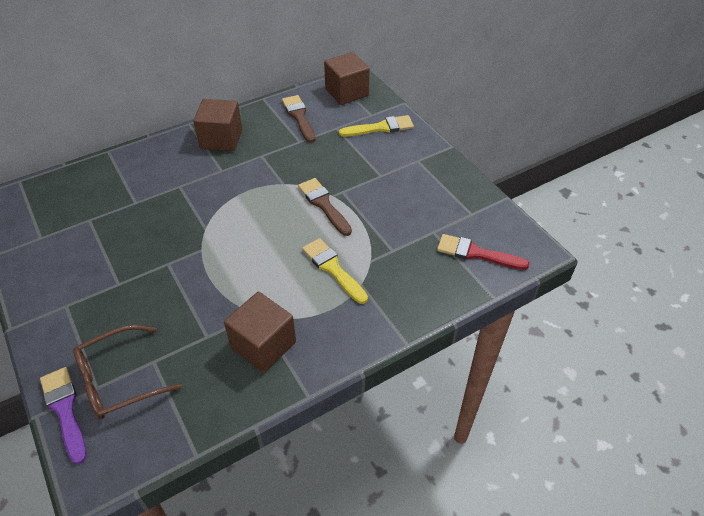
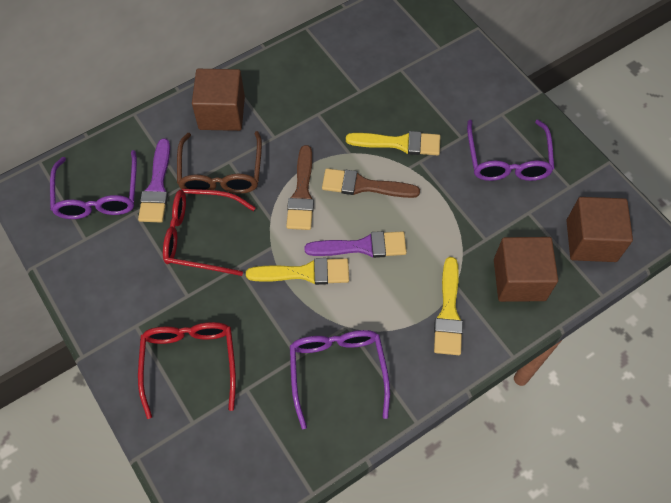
purple brush: 1 -> 2
purple glasses: 0 -> 3
red brush: 1 -> 0
red glasses: 0 -> 2
yellow brush: 2 -> 3

